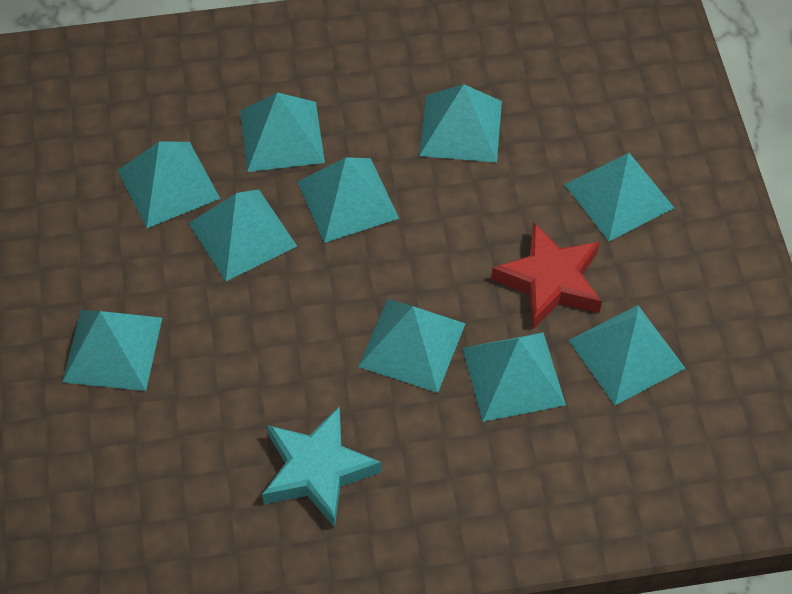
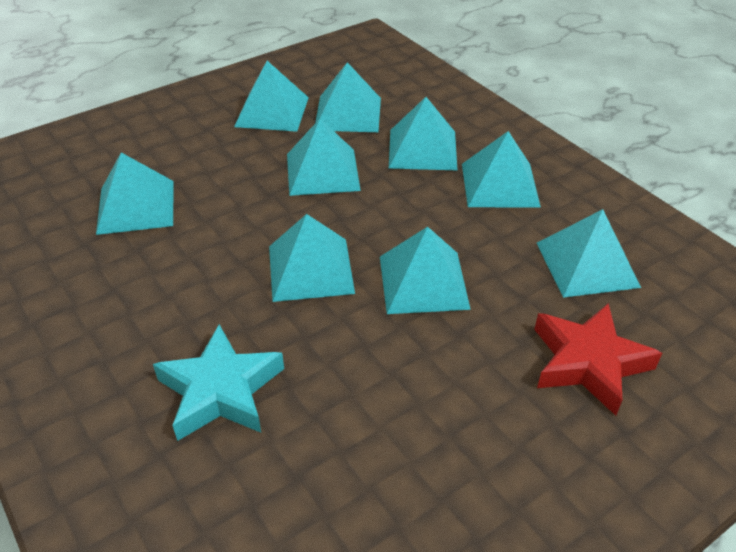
turquoise pyramid: 10 -> 9

